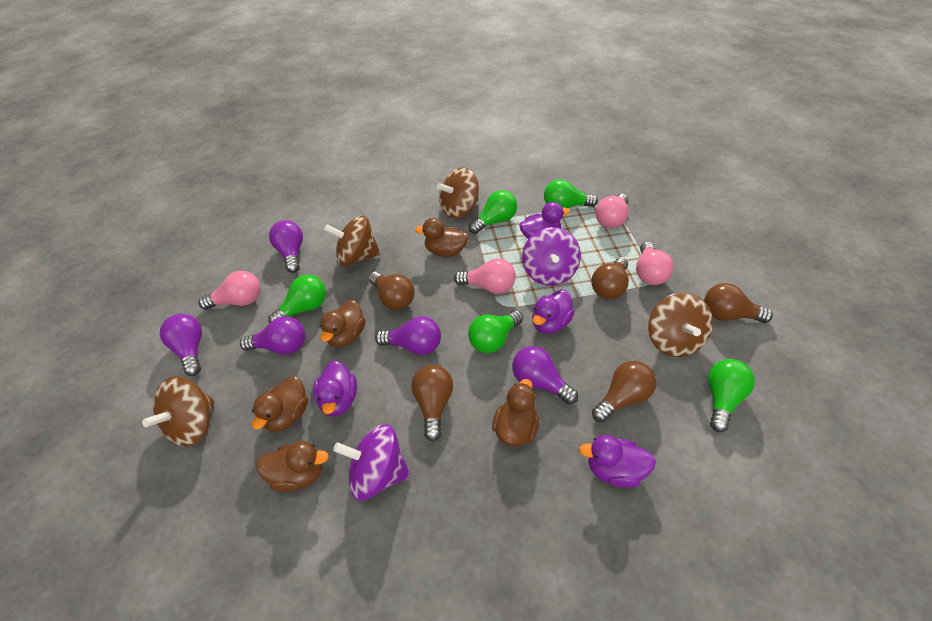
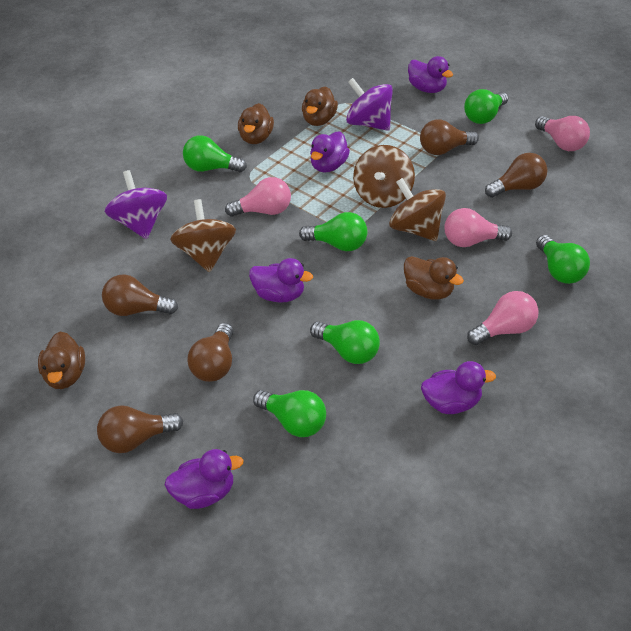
brown duck: 5 -> 4
brown spinning top: 4 -> 3
green light bulb: 5 -> 6
purple duck: 4 -> 5
purple light bulb: 5 -> 0

